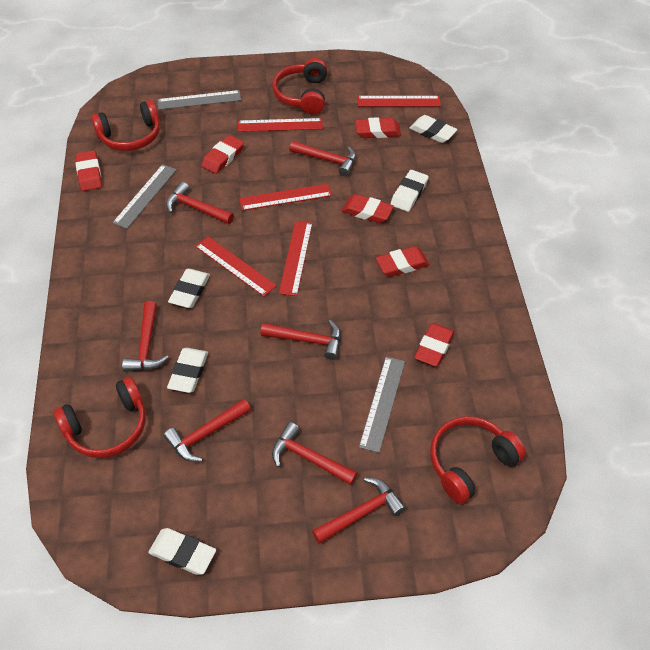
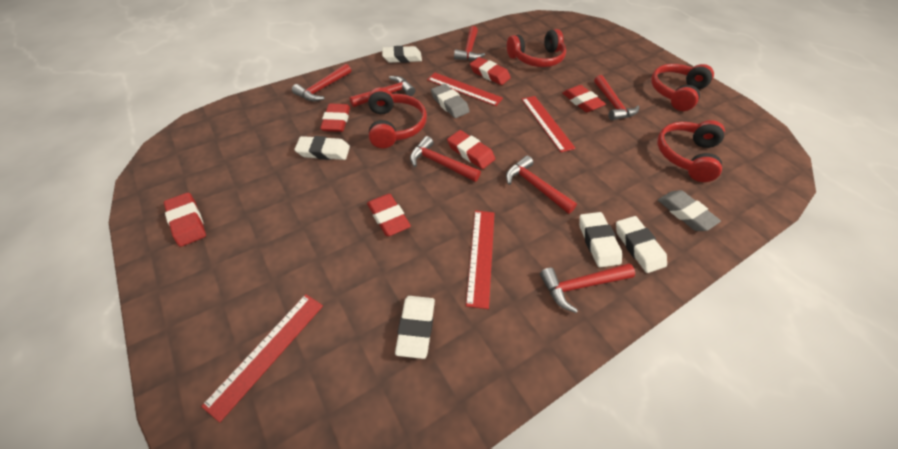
grey eraser: 0 -> 2
grey ruler: 3 -> 0
red ruler: 5 -> 4

